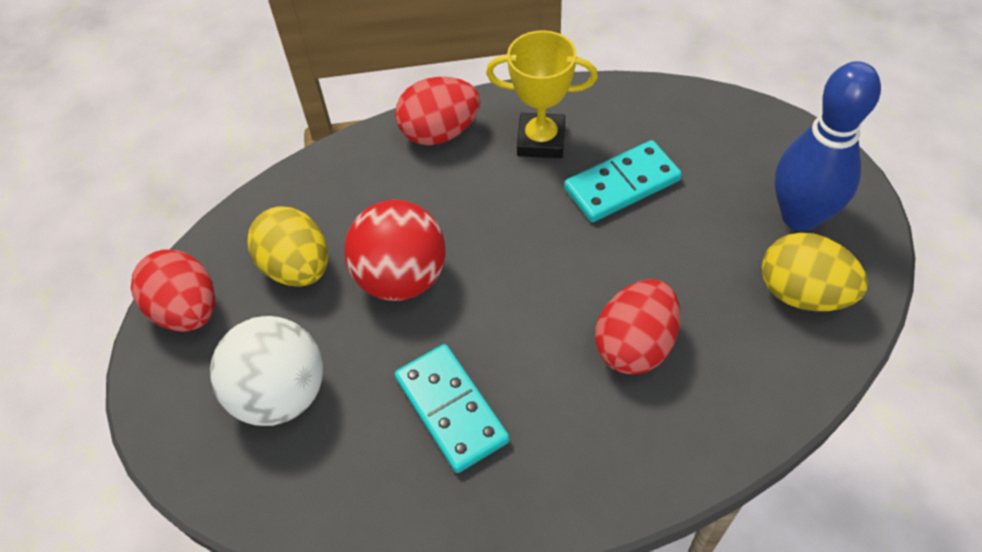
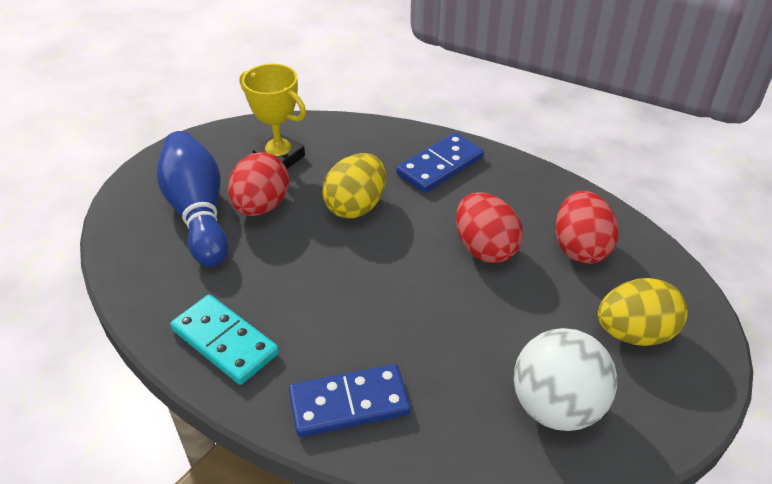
blue domino: 0 -> 2
red ball: 1 -> 0
turquoise domino: 2 -> 1

